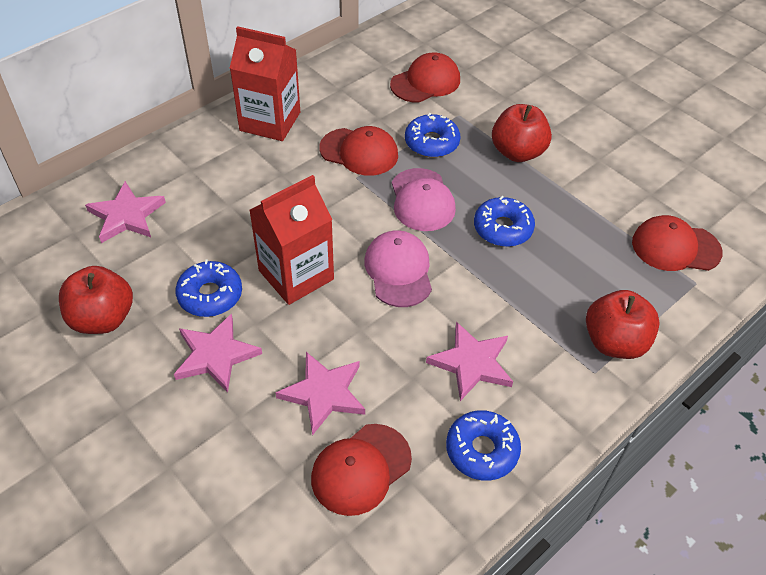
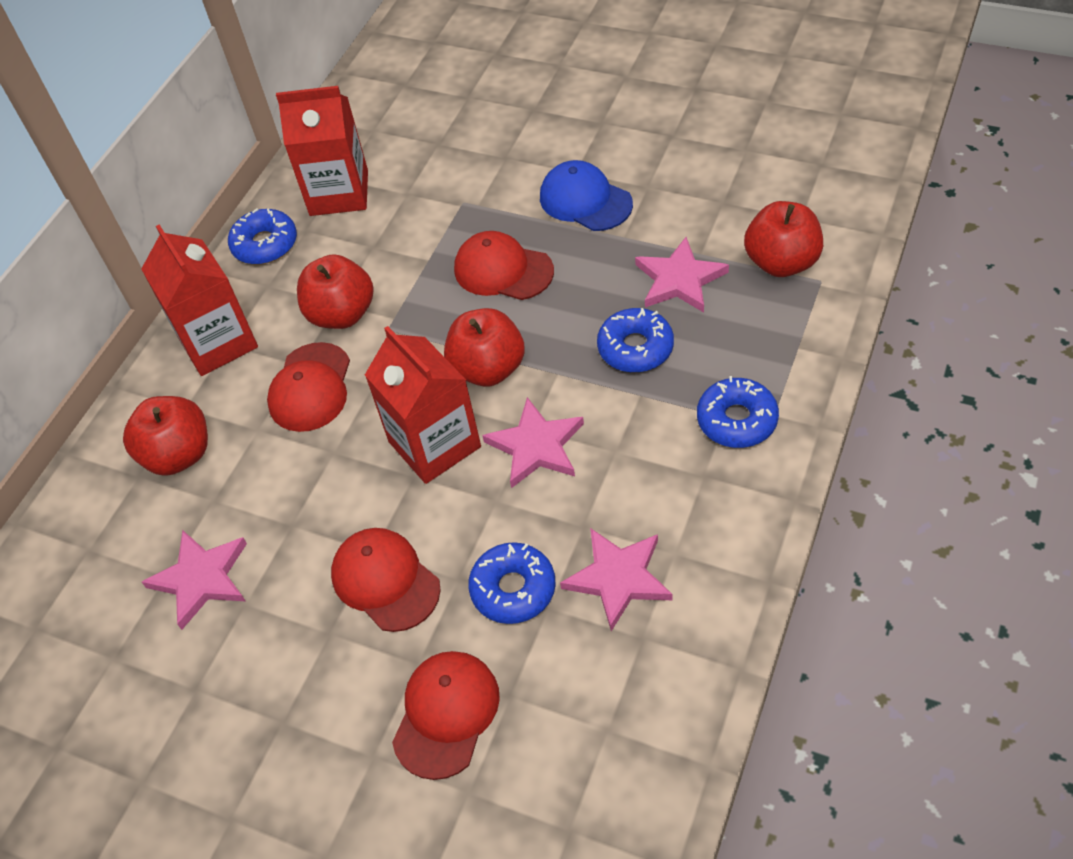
blue cap: 0 -> 1
pink cap: 2 -> 0
red apple: 3 -> 4
red carton: 2 -> 3

